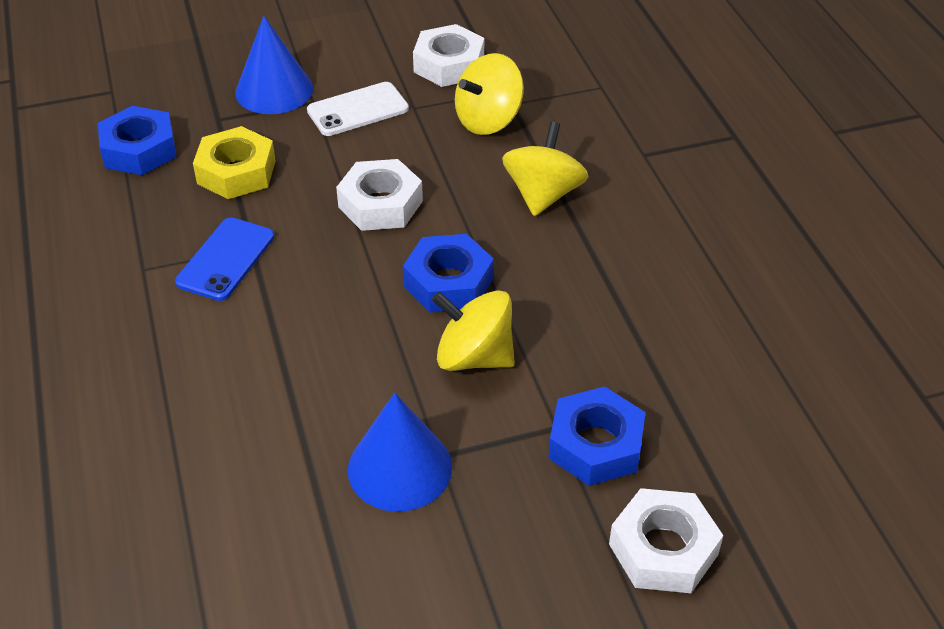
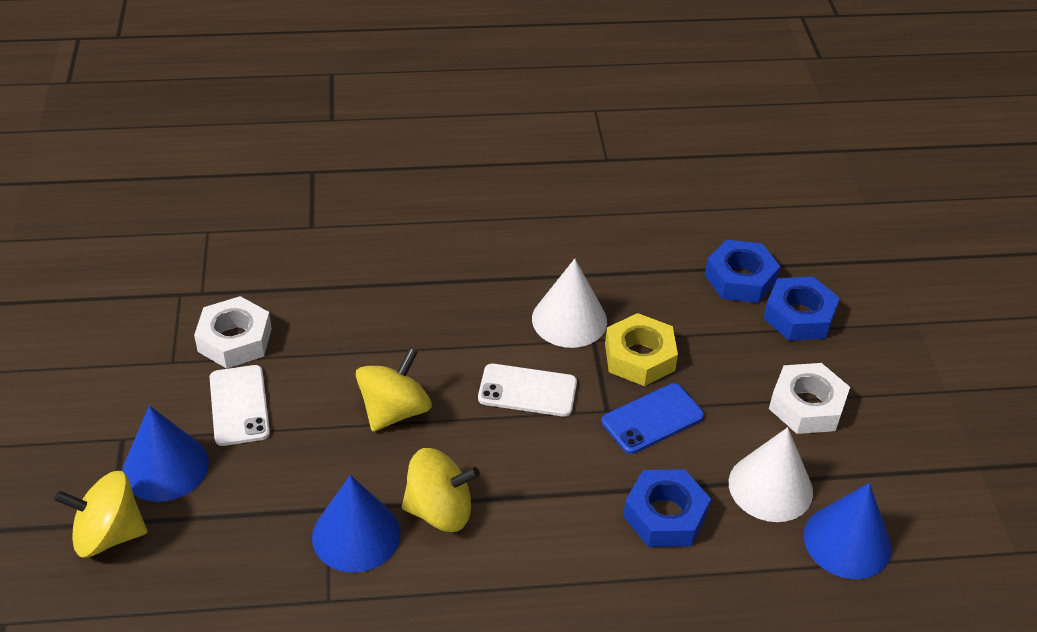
blue cone: 2 -> 3
white cone: 0 -> 2
white nut: 3 -> 2
white phone: 1 -> 2

